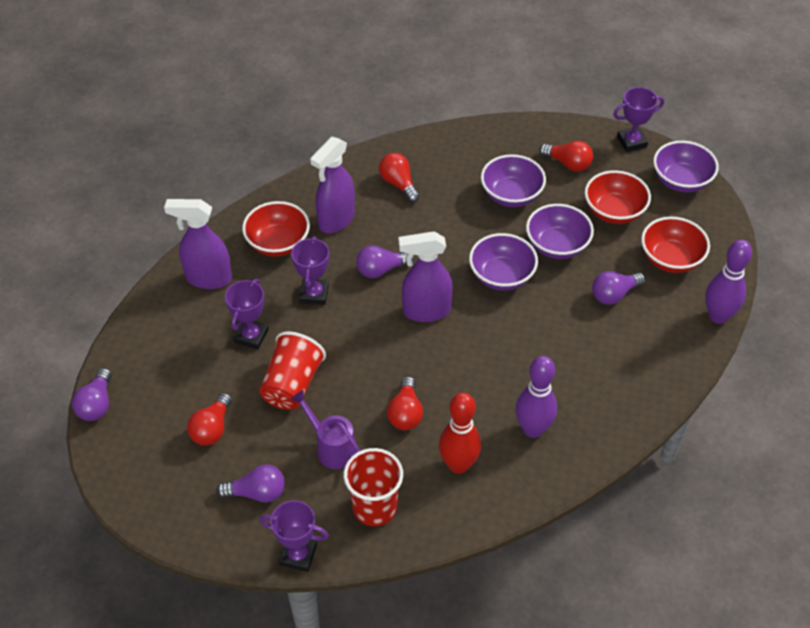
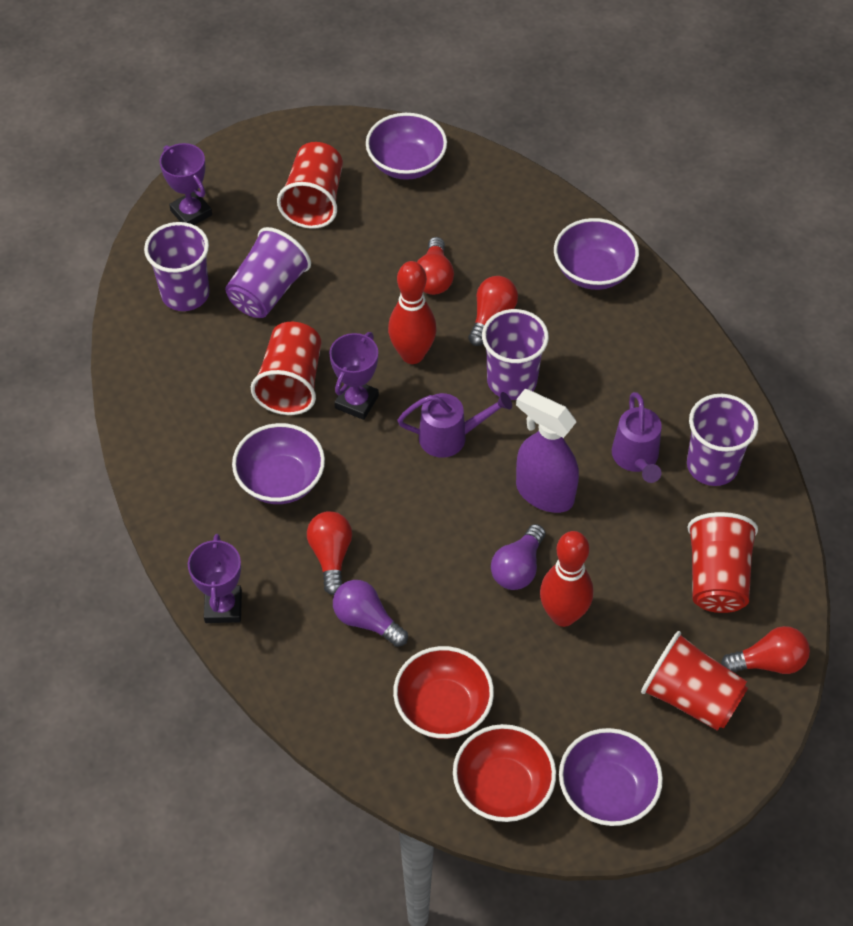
purple bowling pin: 2 -> 0
purple cup: 0 -> 4
purple light bulb: 4 -> 2
purple spray bottle: 3 -> 1
purple trophy: 4 -> 3
purple watering can: 1 -> 2
red bowl: 3 -> 2
red bowling pin: 1 -> 2
red cup: 2 -> 4

